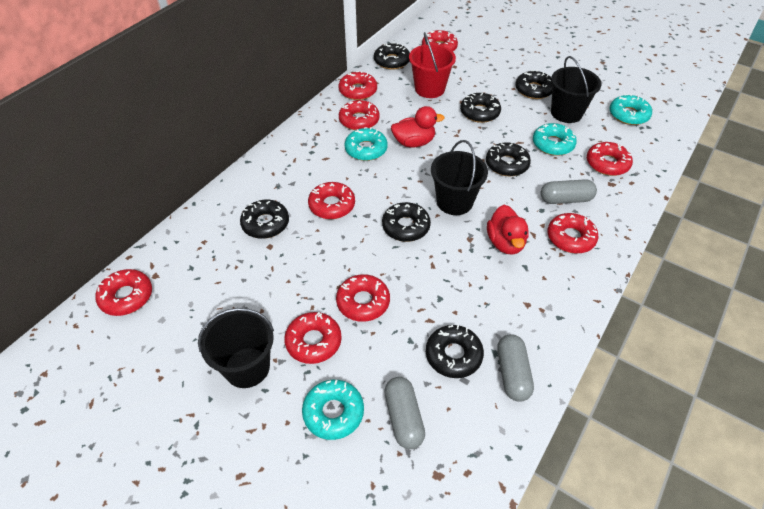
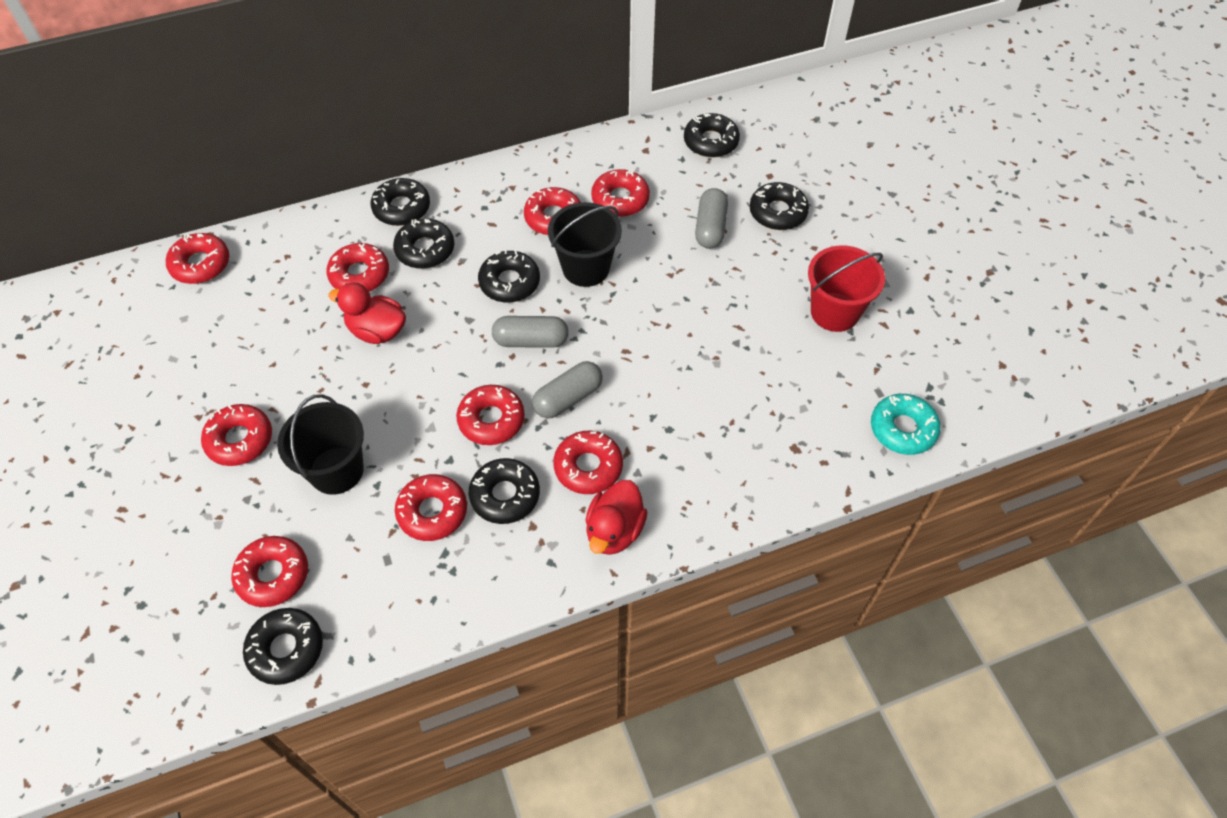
black bucket: 3 -> 2
turquoise donut: 4 -> 1

